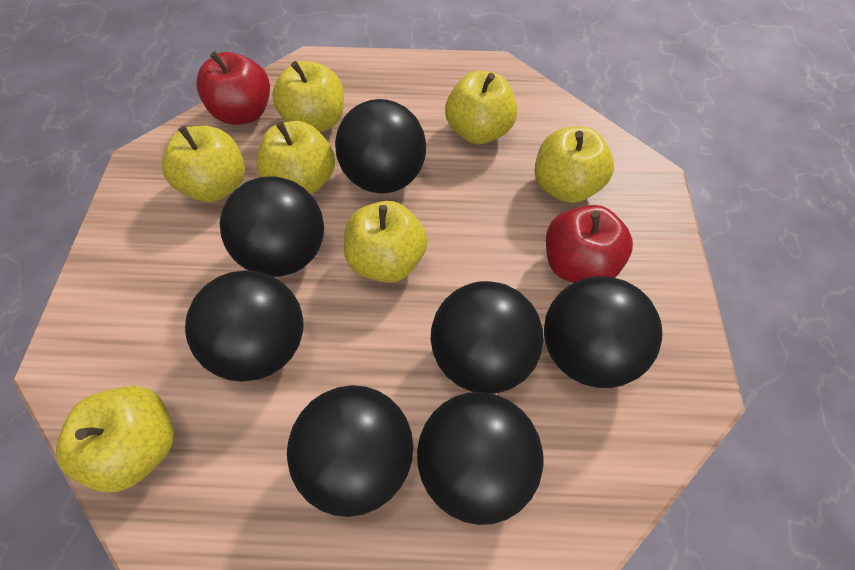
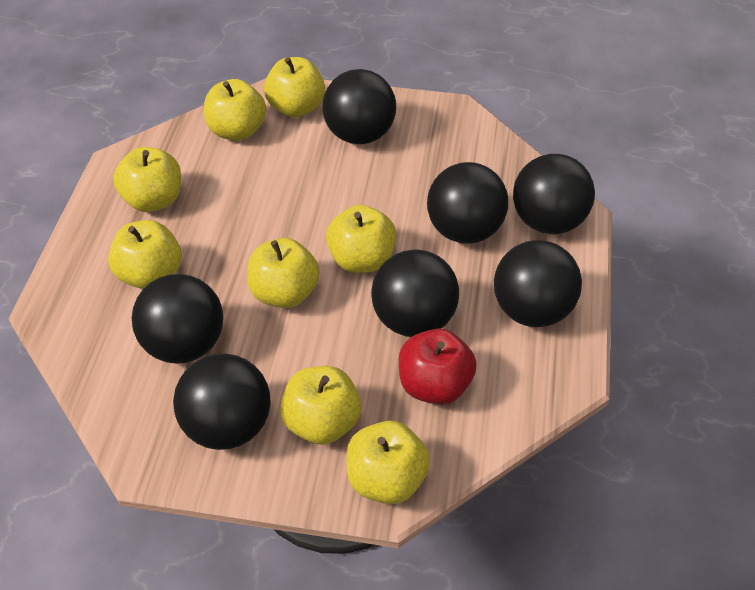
red apple: 2 -> 1
yellow apple: 7 -> 8

